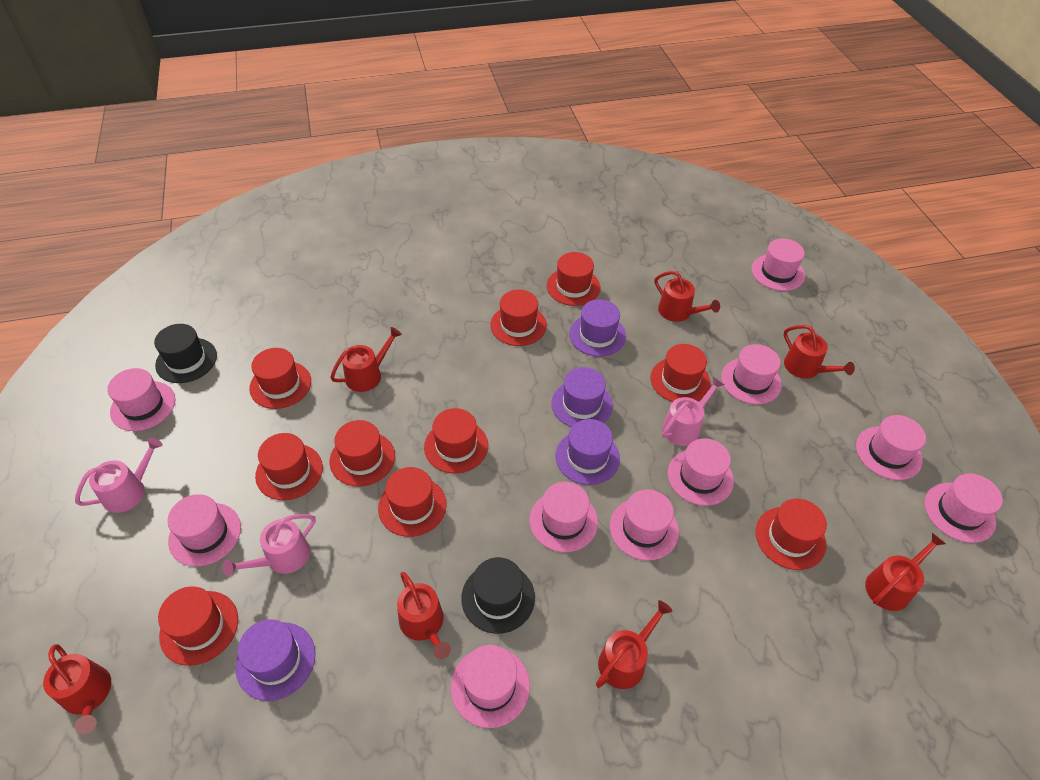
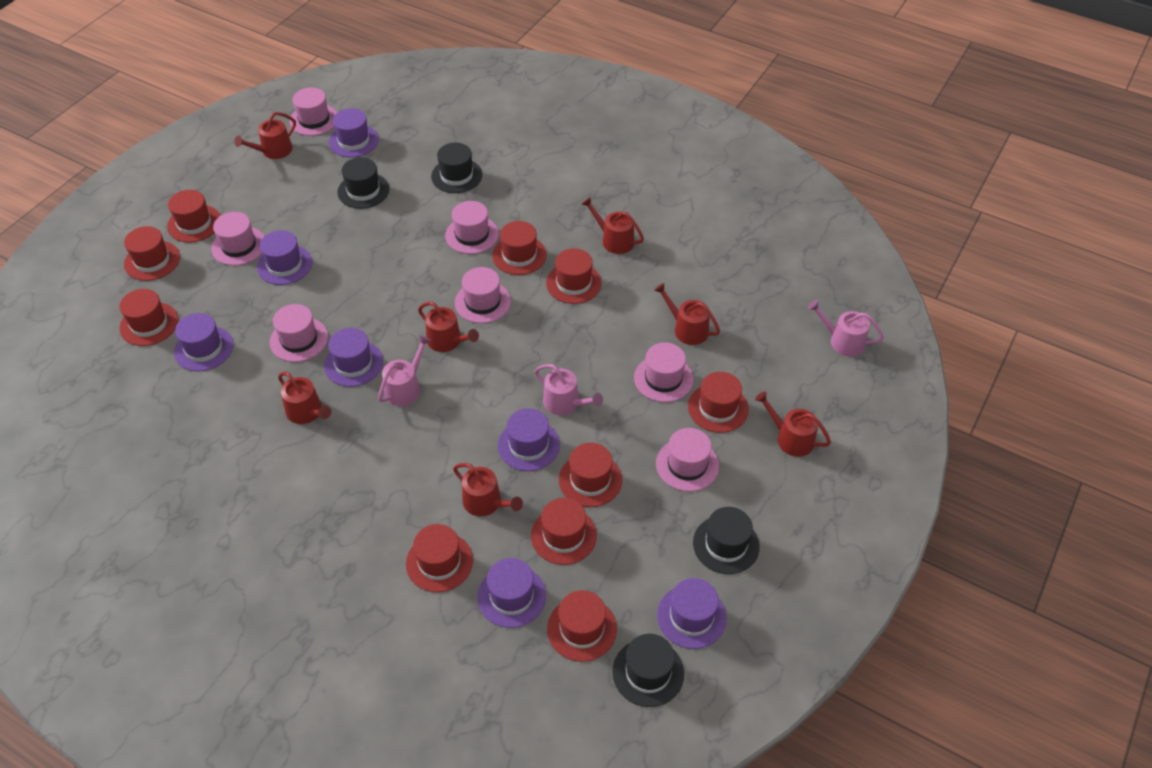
black hat: 2 -> 4
pink hat: 10 -> 7
purple hat: 4 -> 7

